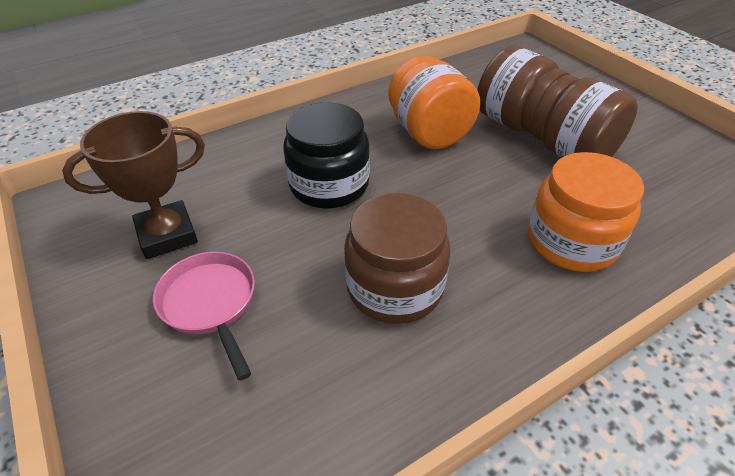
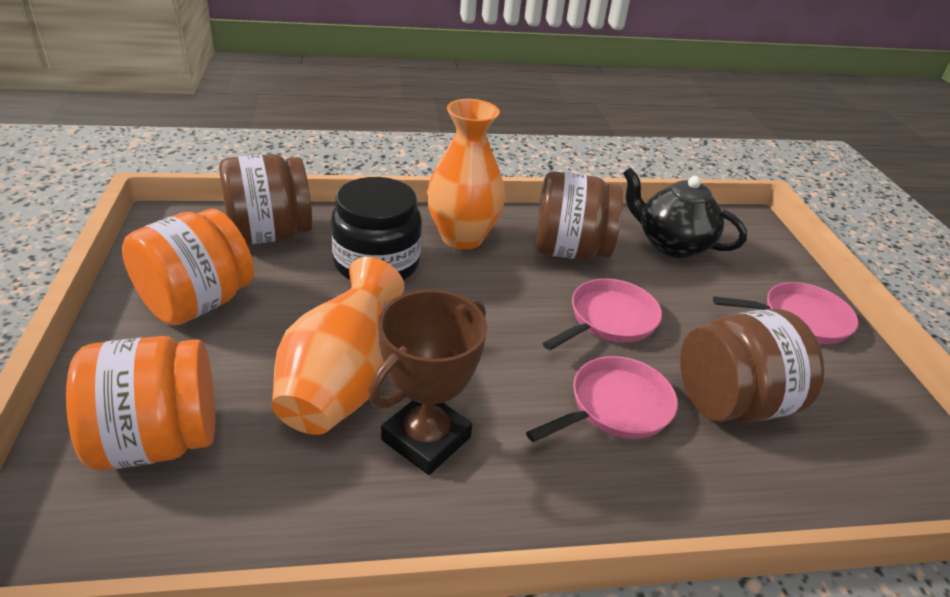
black teapot: 0 -> 1
orange vase: 0 -> 2
pink pan: 1 -> 3

